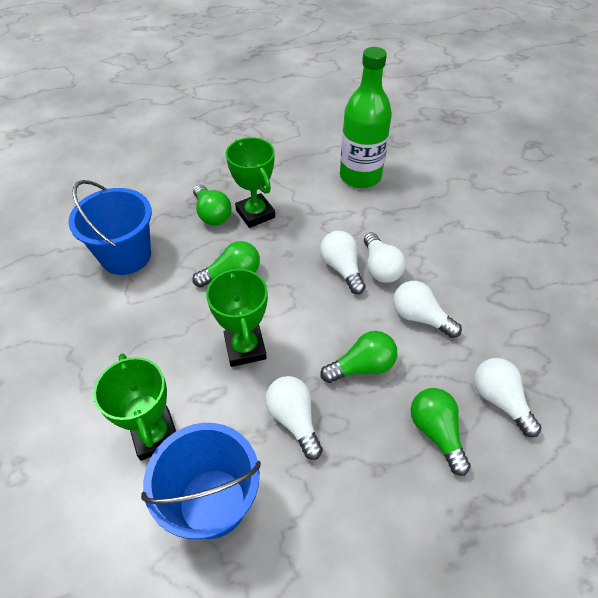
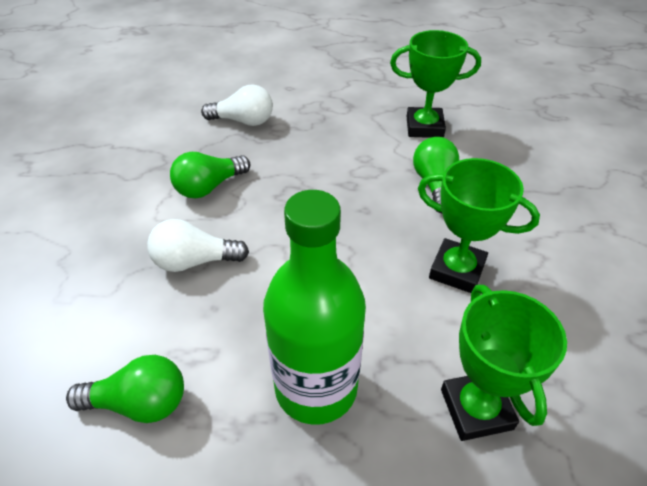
blue bucket: 2 -> 0
green light bulb: 4 -> 3
white light bulb: 5 -> 2

